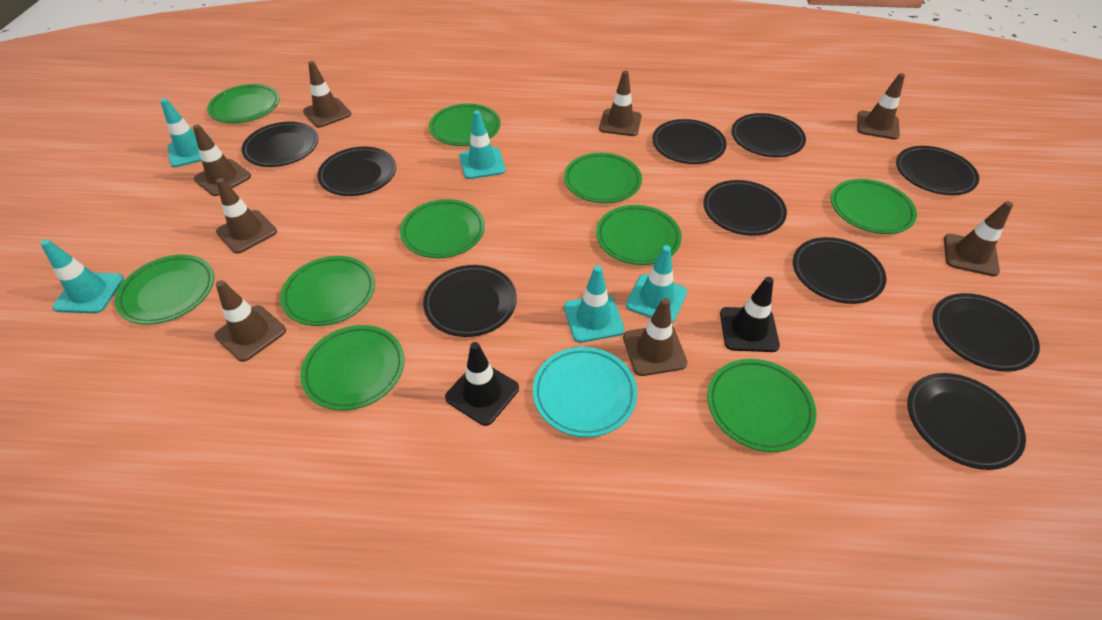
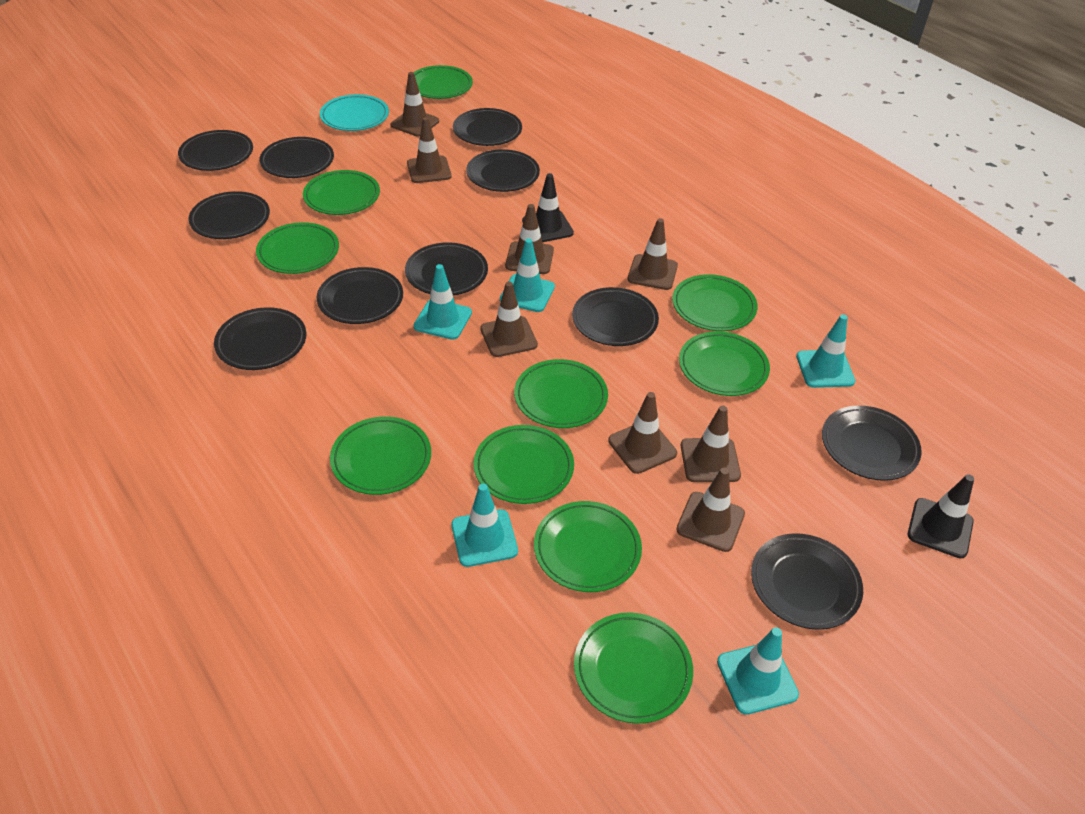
black plate: 10 -> 11

